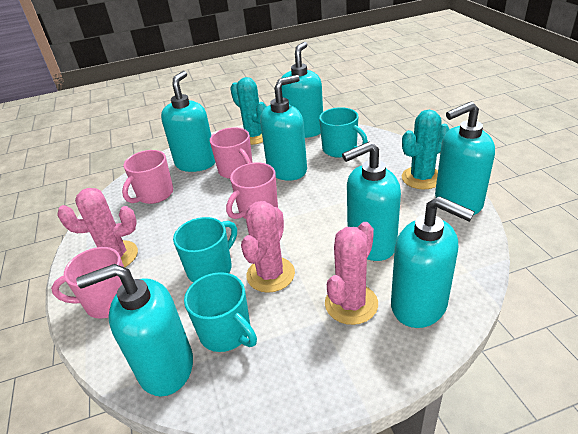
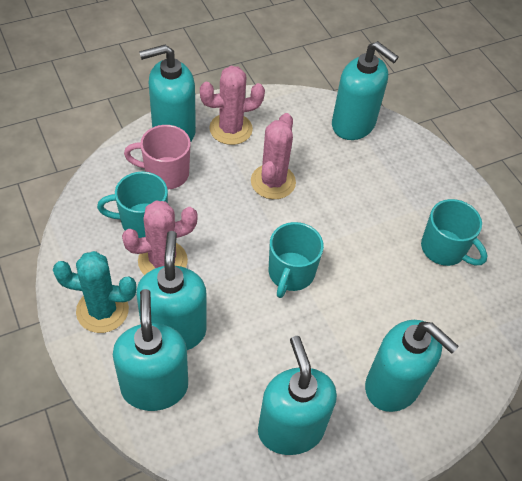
pink mug: 4 -> 1
turquoise cactus: 2 -> 1
turquoise soap dispenser: 7 -> 6

